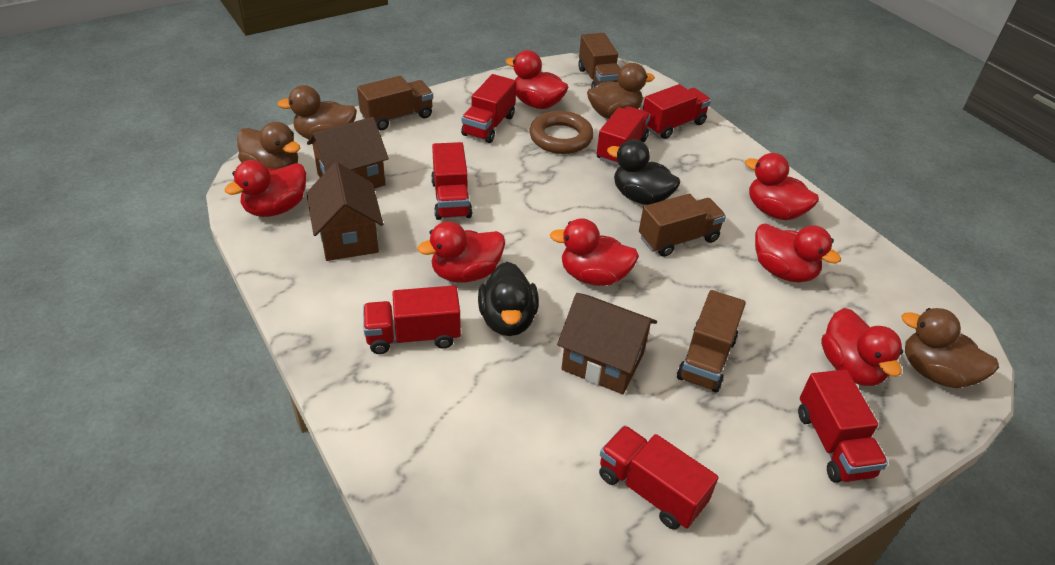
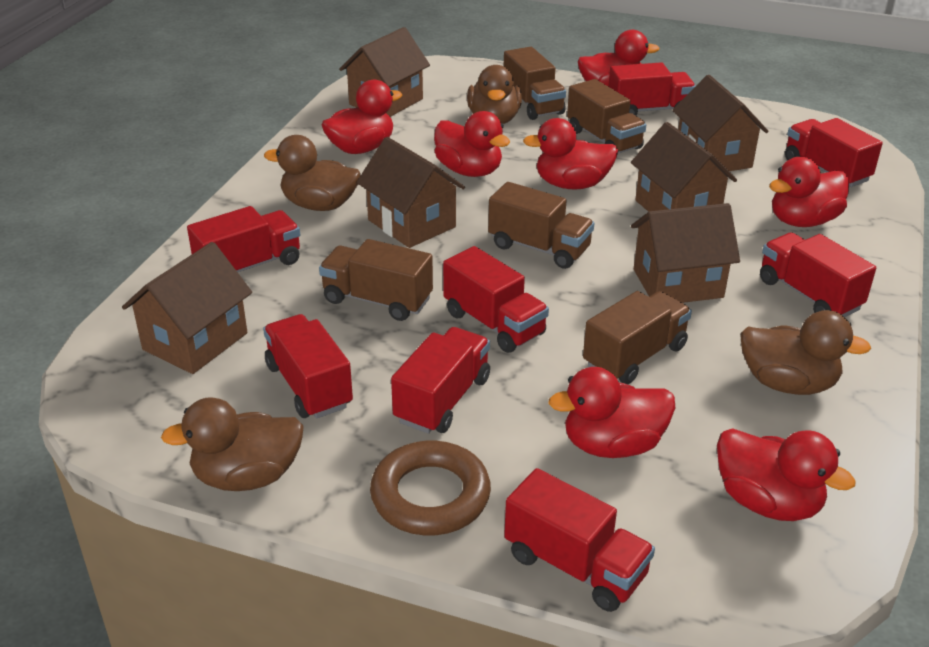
black duck: 2 -> 0
brown house: 3 -> 6
brown truck: 4 -> 5
red truck: 7 -> 8

